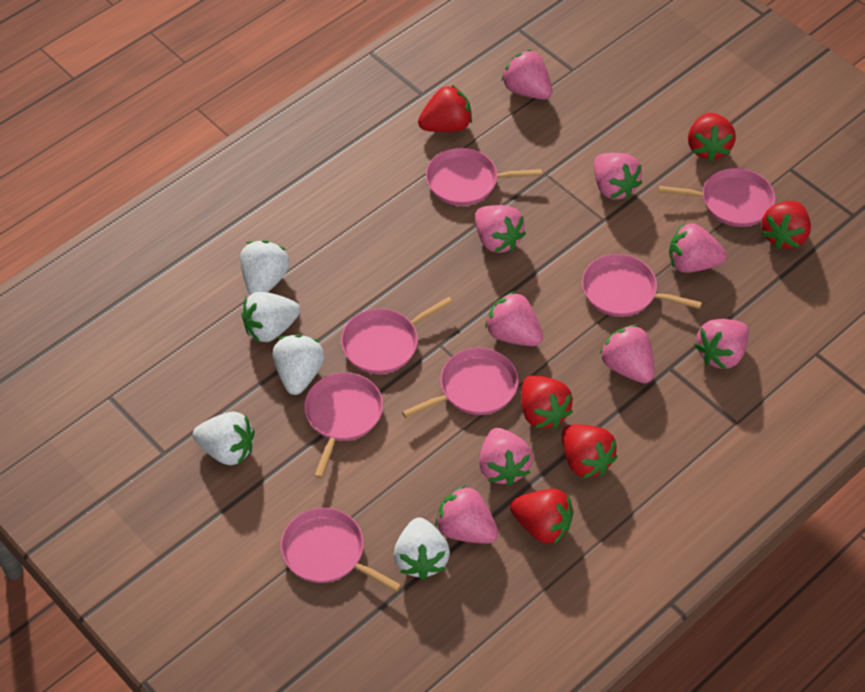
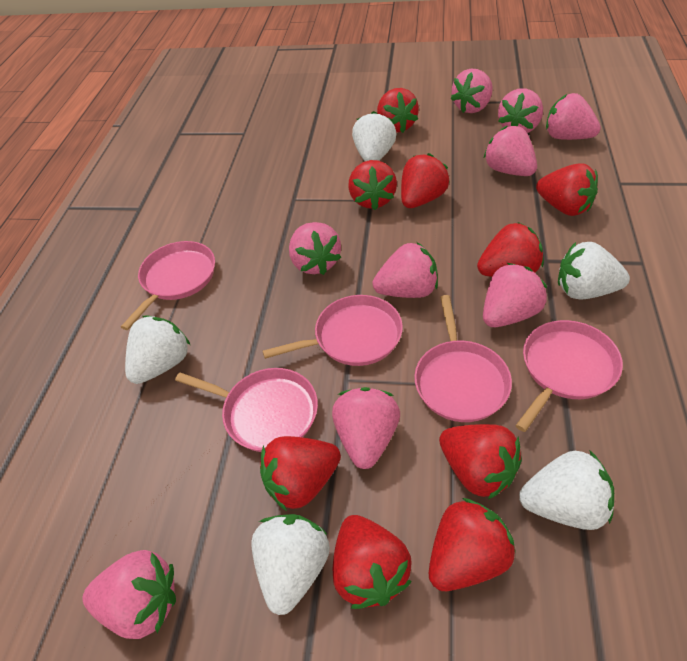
pink pan: 7 -> 5
red strawberry: 6 -> 9

